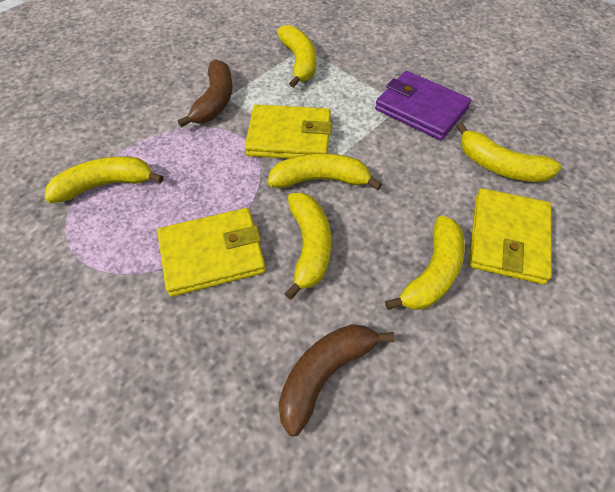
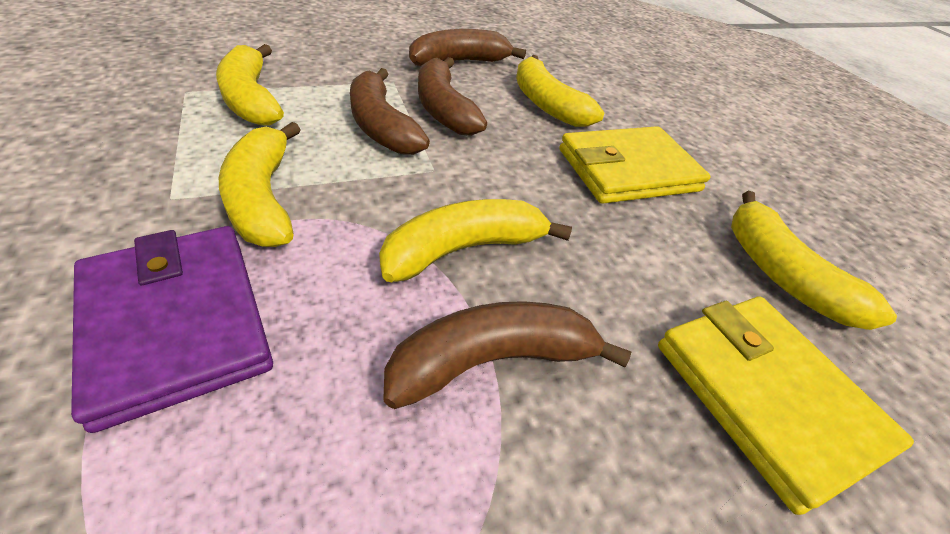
brown banana: 2 -> 4
yellow banana: 6 -> 5
yellow wallet: 3 -> 2

